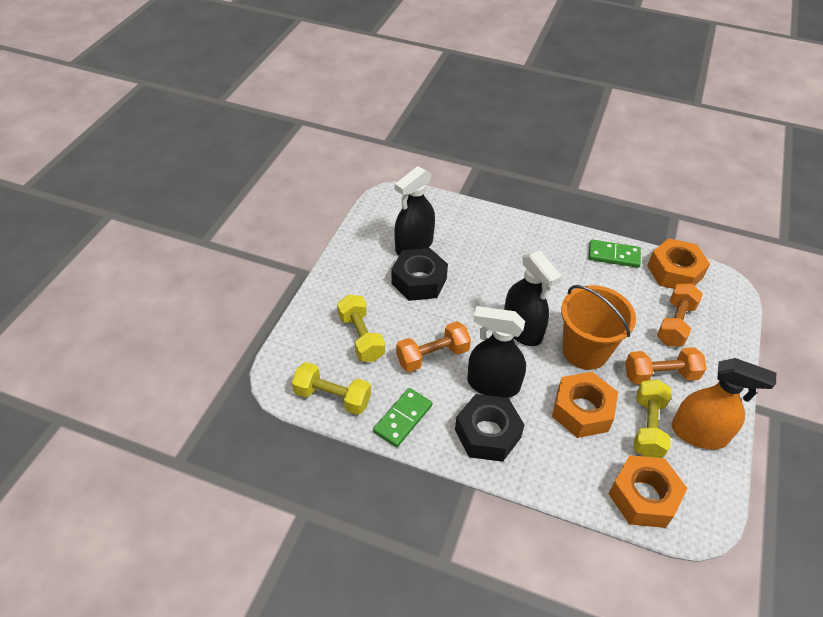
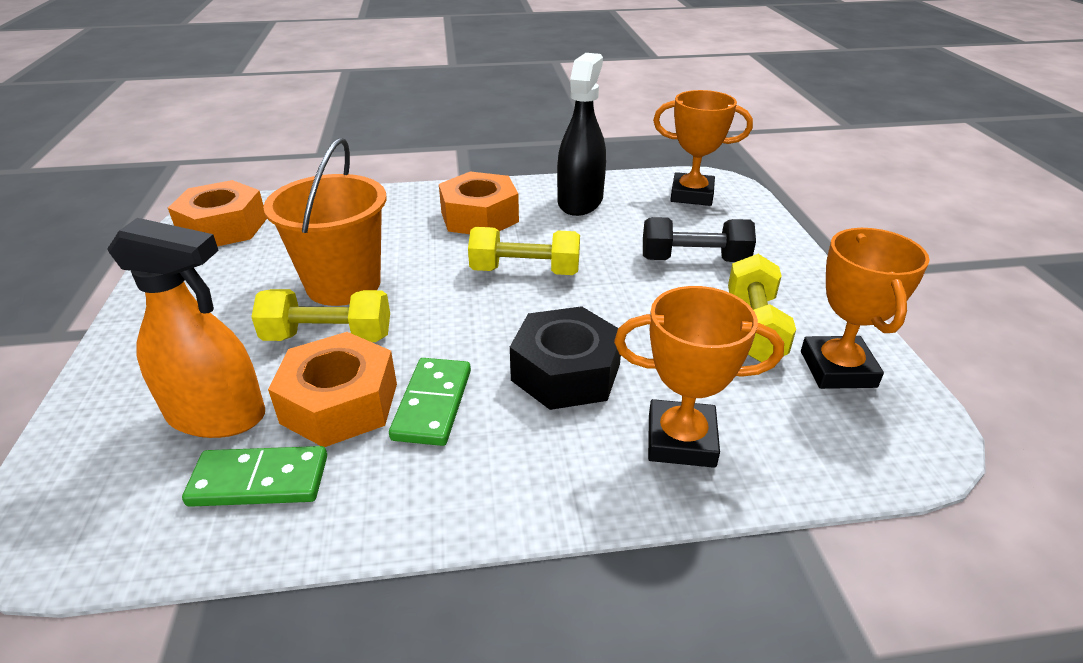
black dumbbell: 0 -> 1
black nut: 2 -> 1
black spray bottle: 3 -> 1
orange dumbbell: 3 -> 0
orange trophy: 0 -> 3

